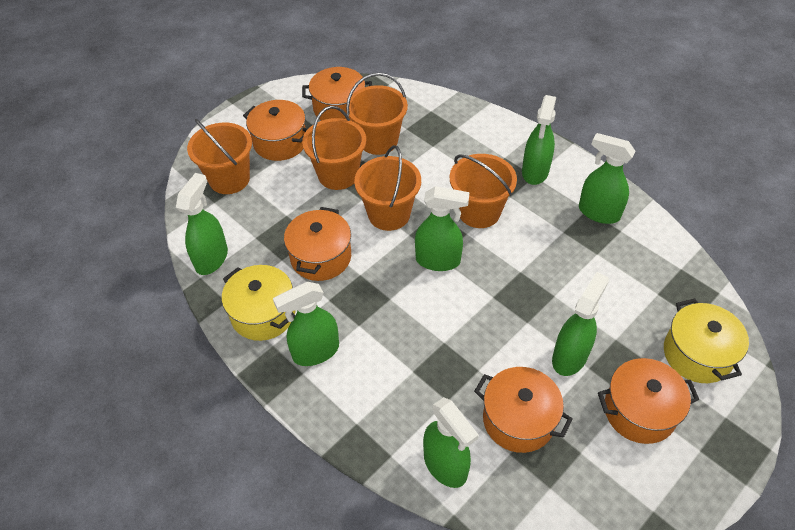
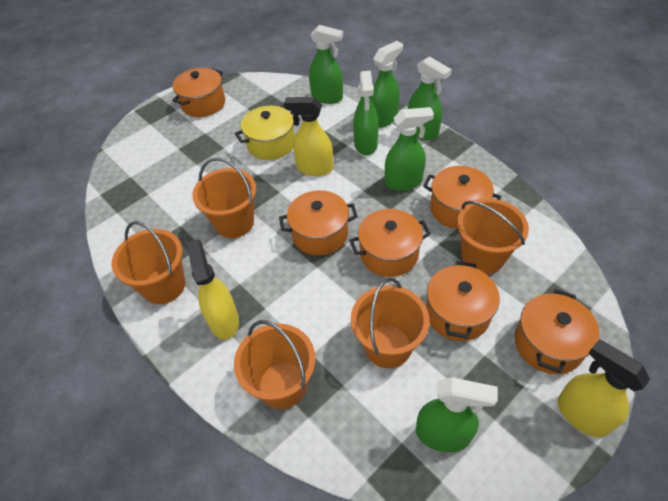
green spray bottle: 7 -> 6
orange pot: 5 -> 6
yellow pot: 2 -> 1
yellow spray bottle: 0 -> 3

